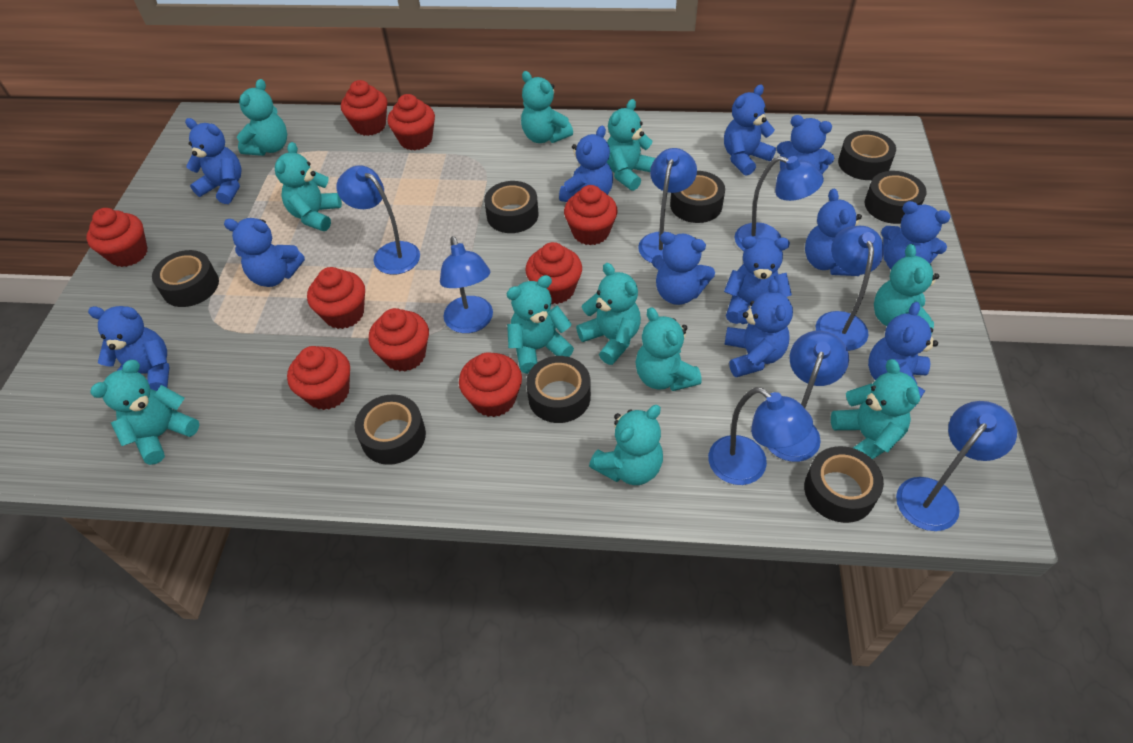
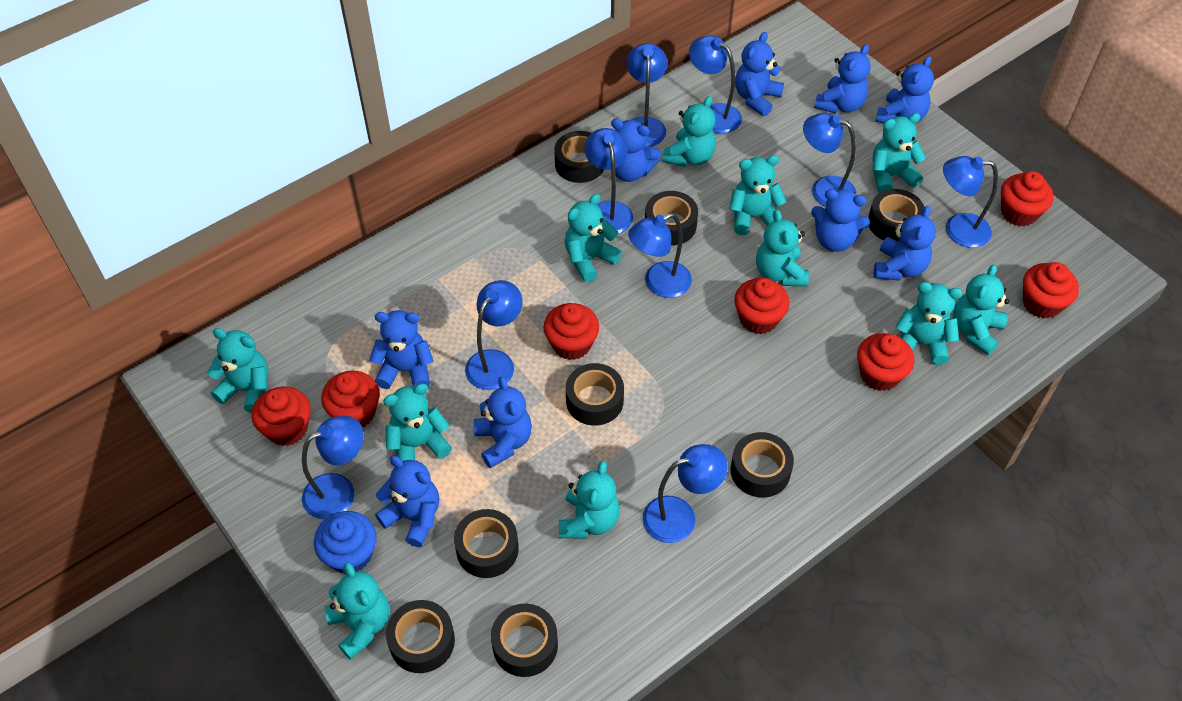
blue cupcake: 0 -> 1
blue lamp: 8 -> 9
blue teddy bear: 12 -> 9
red cupcake: 9 -> 7

